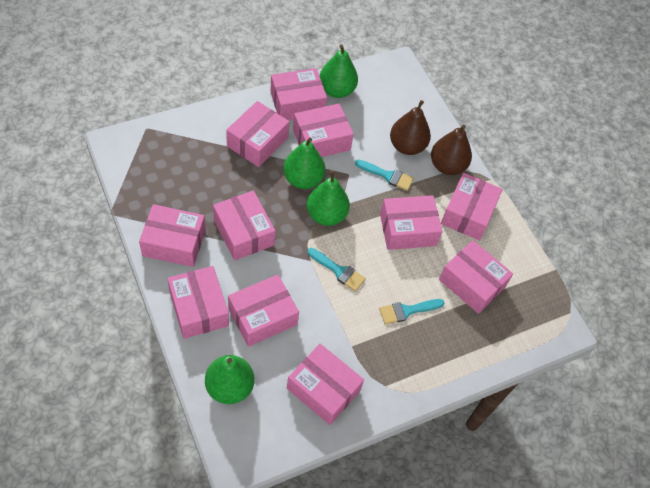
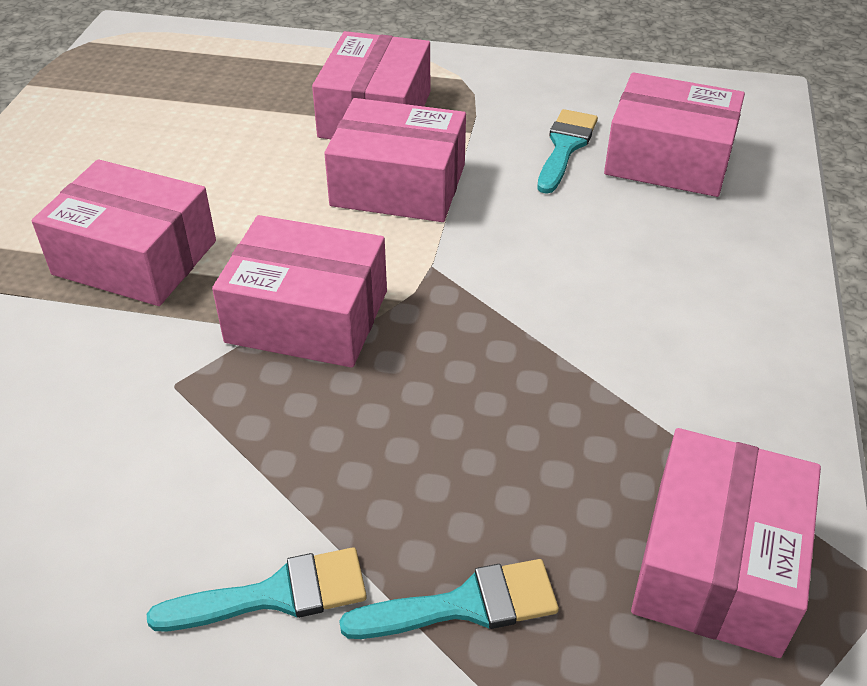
brown pear: 2 -> 0
green pear: 4 -> 0
pink box: 11 -> 6

